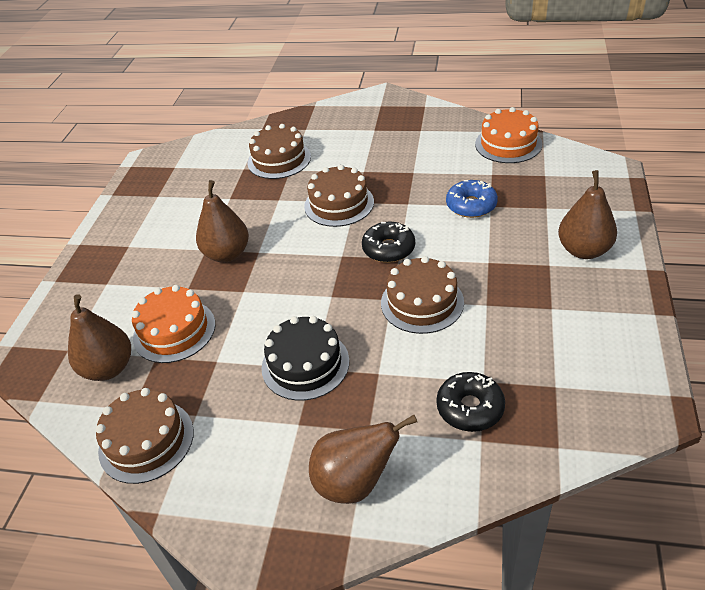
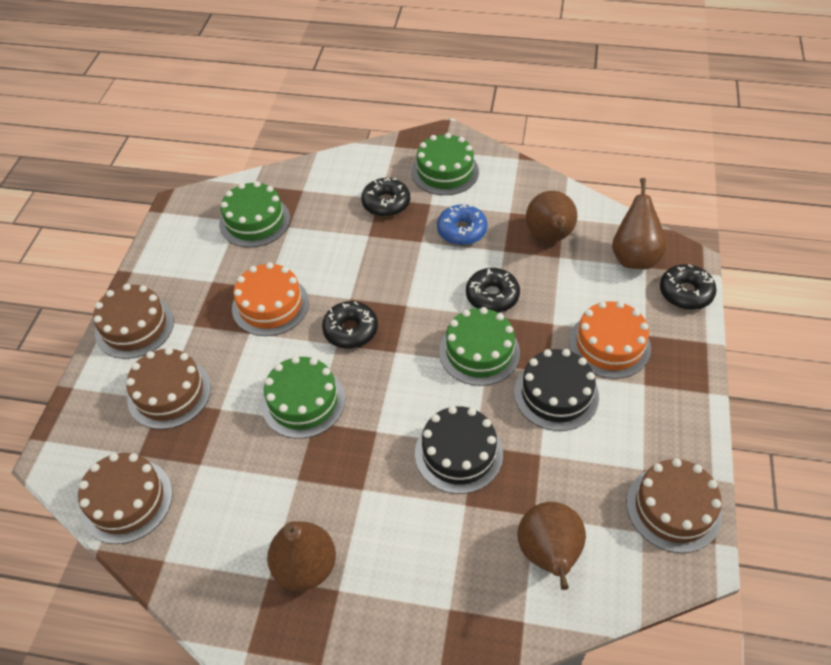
black cake: 1 -> 2
black donut: 2 -> 4
green cake: 0 -> 4

